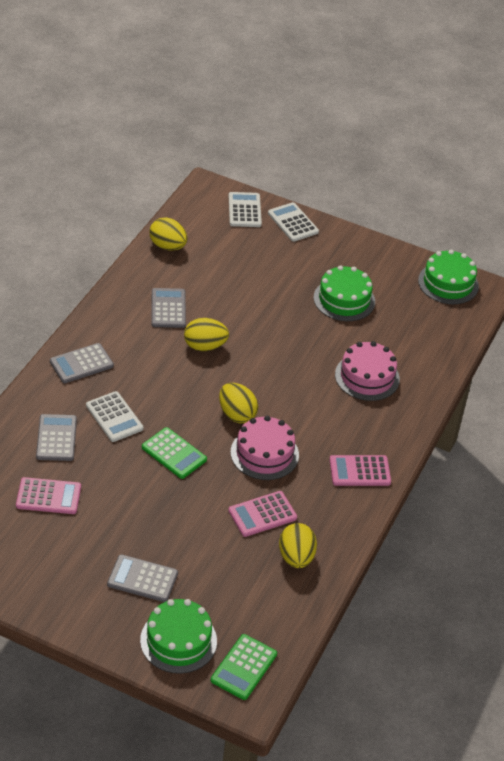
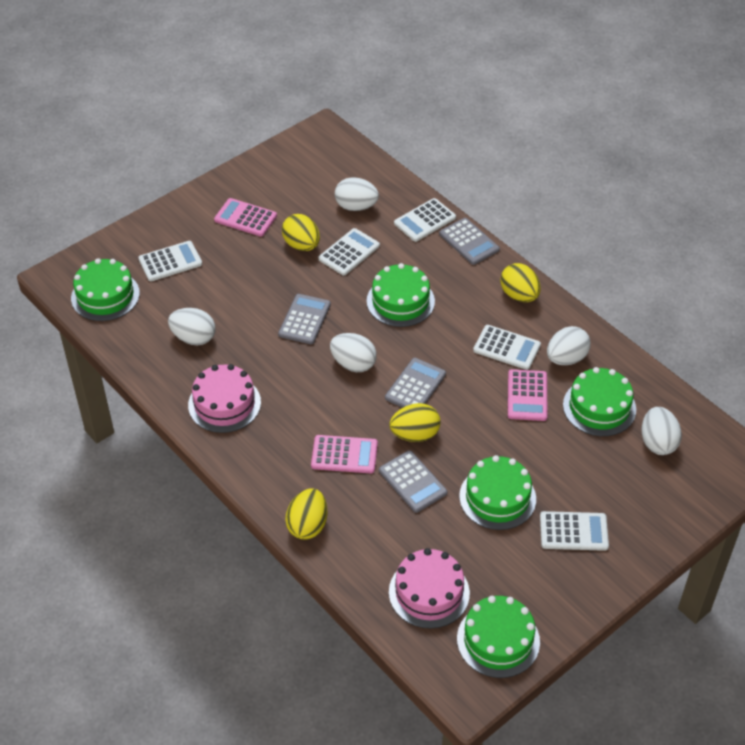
green cake: 3 -> 5
green calculator: 2 -> 0
white calculator: 3 -> 5
white egg: 0 -> 5

